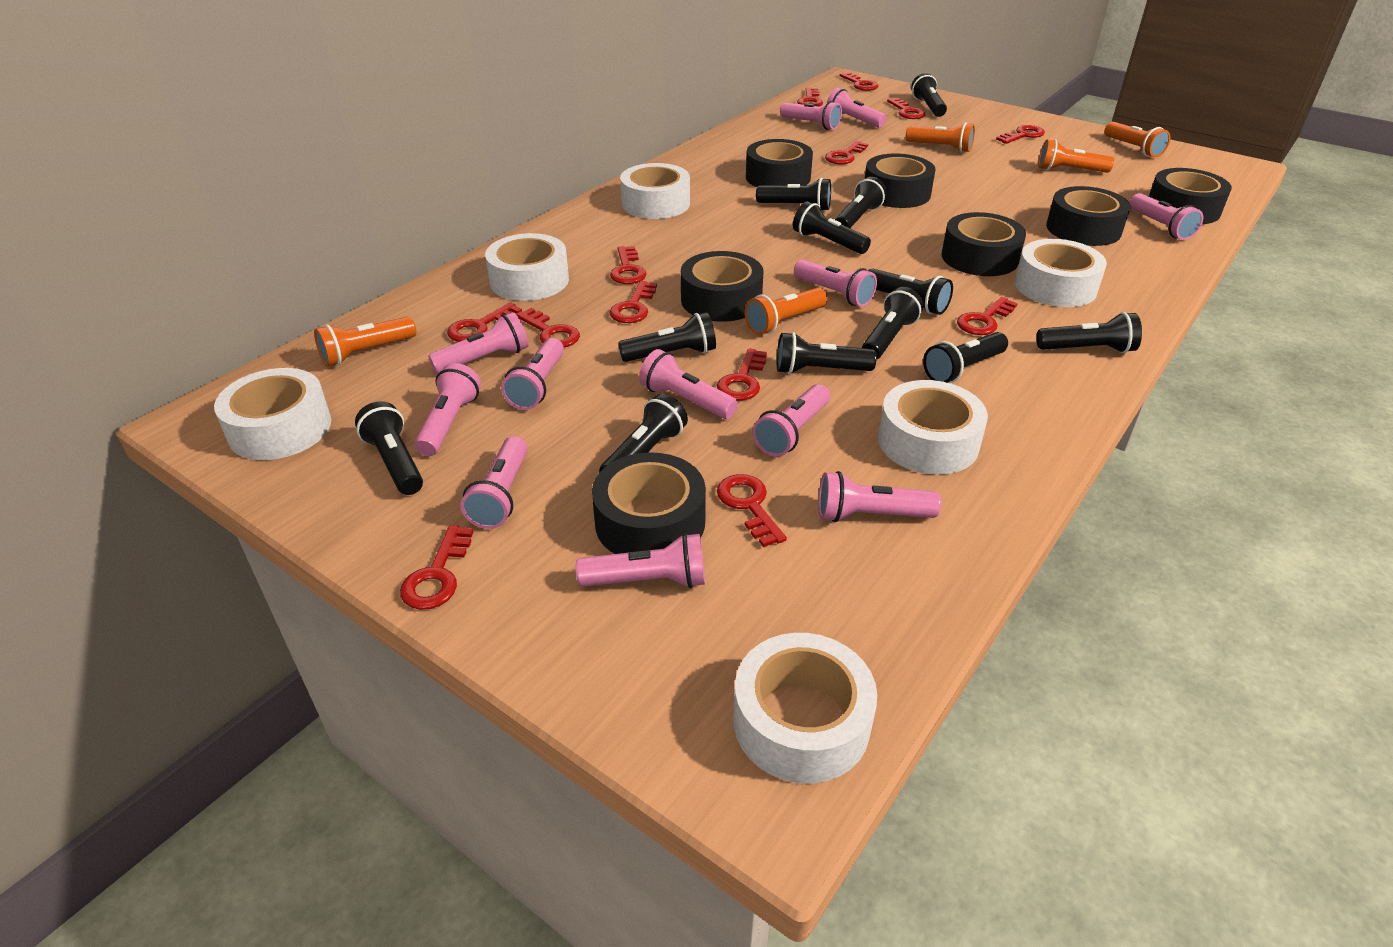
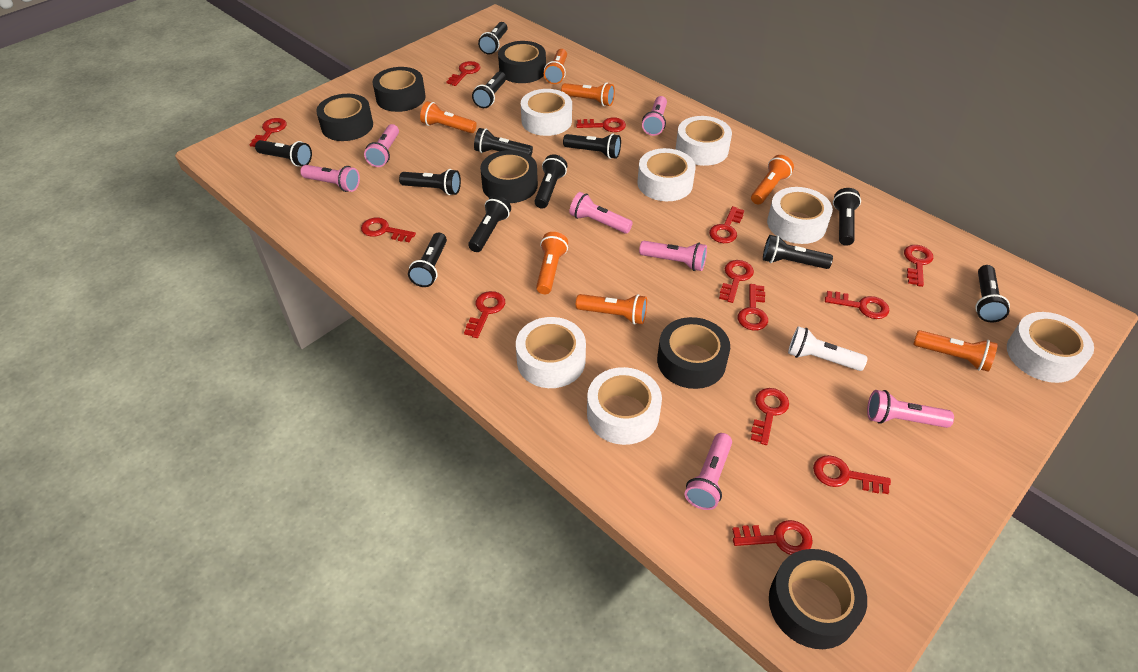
black tape: 7 -> 6
orange flashlight: 5 -> 7
pink flashlight: 12 -> 7
white flashlight: 0 -> 1
white tape: 6 -> 7

